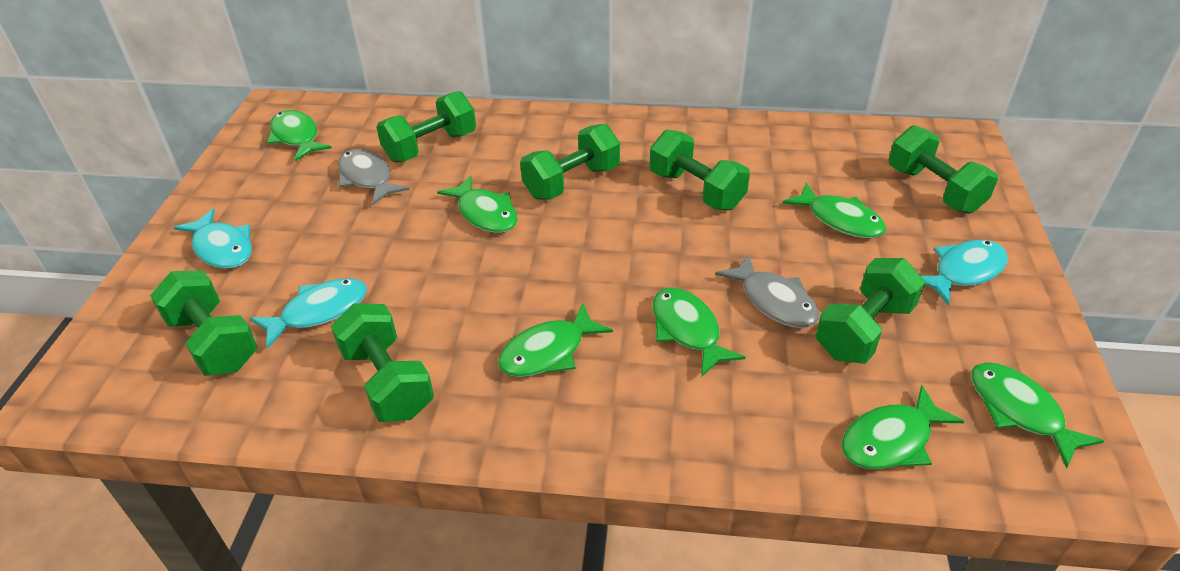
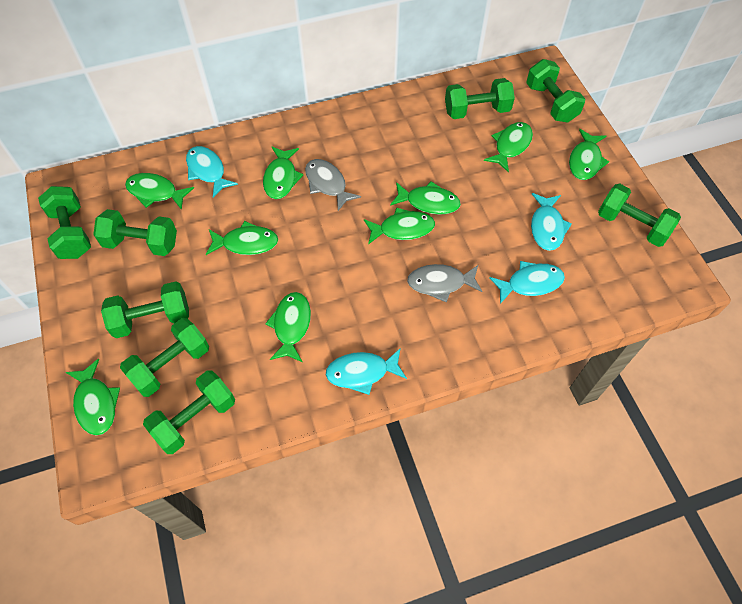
green dumbbell: 7 -> 8
green fish: 7 -> 9
turquoise fish: 3 -> 4

